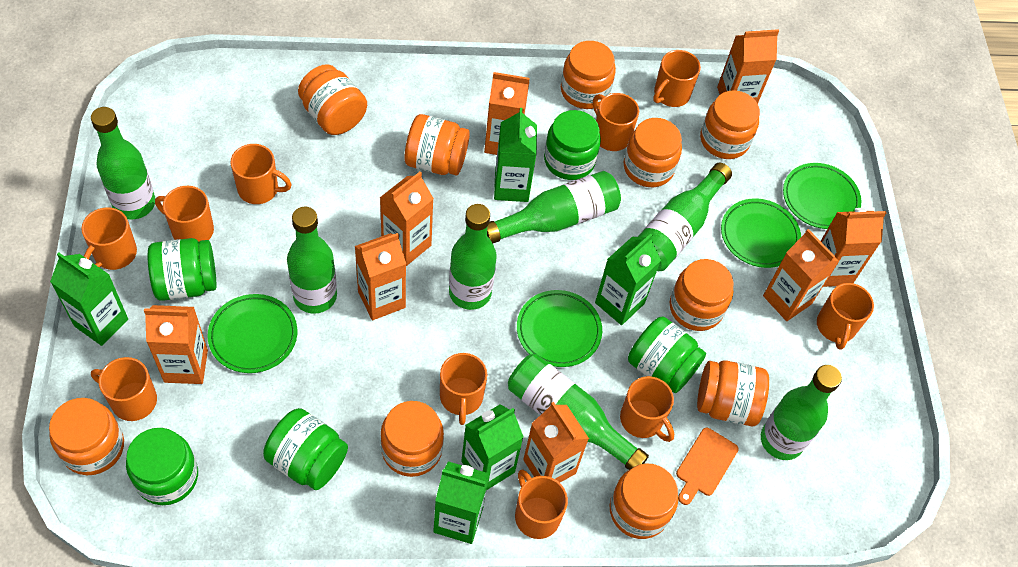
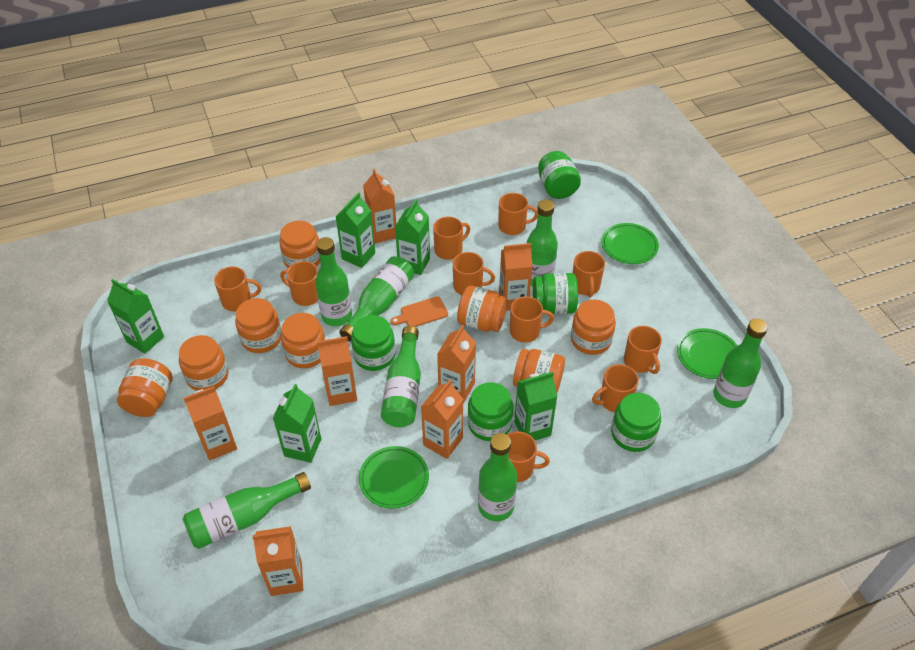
green plate: 4 -> 3
orange carton: 8 -> 7
orange jar: 10 -> 8

